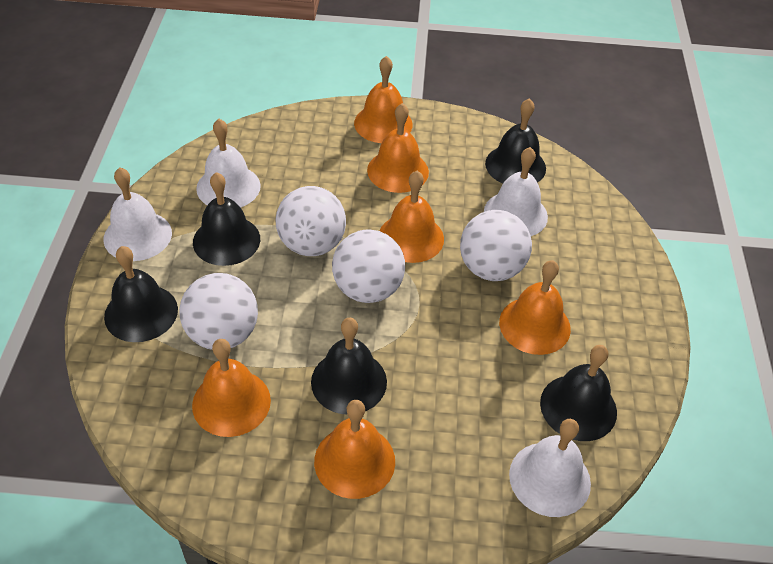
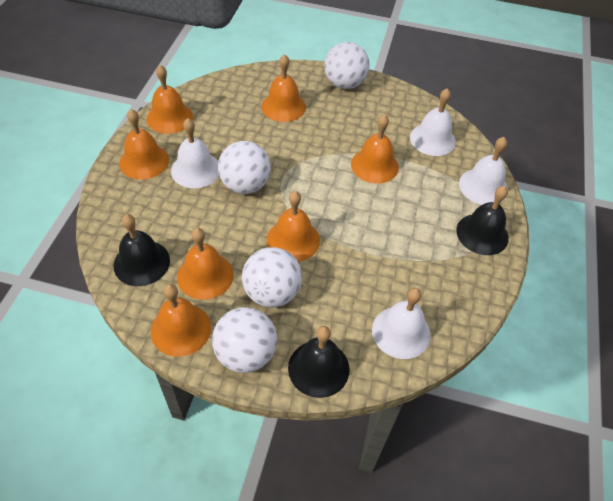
black bell: 5 -> 3
orange bell: 6 -> 7

